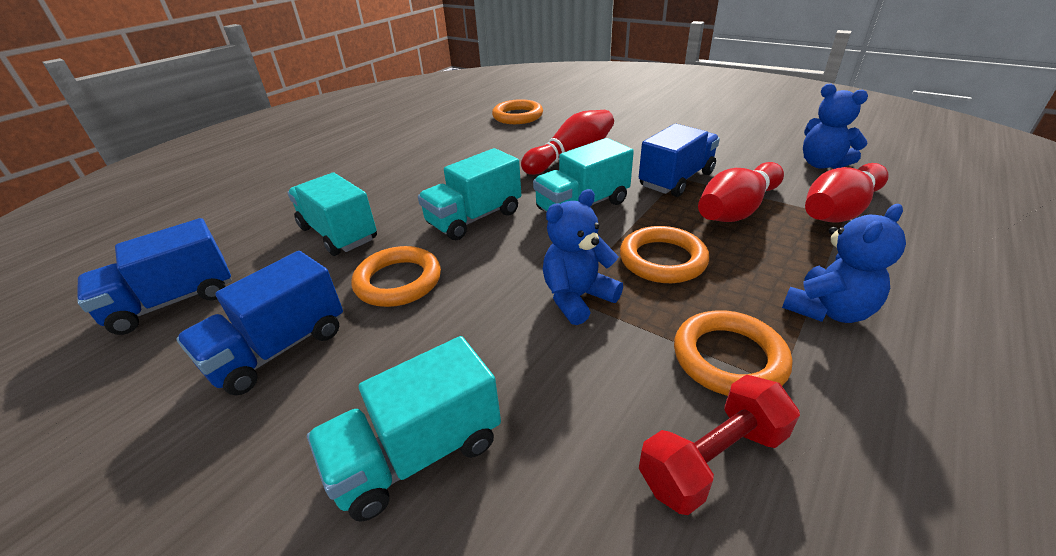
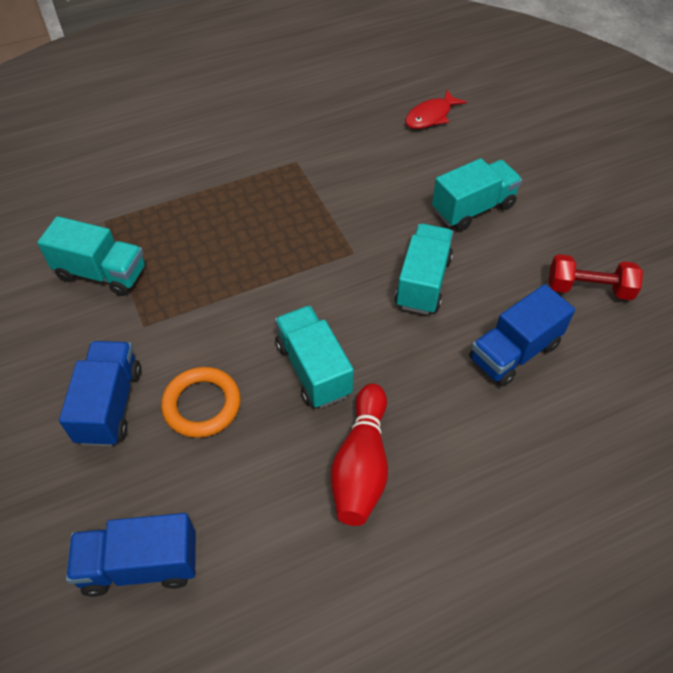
blue teddy bear: 3 -> 0
orange ring: 4 -> 1
red bowling pin: 3 -> 1
red fish: 0 -> 1

